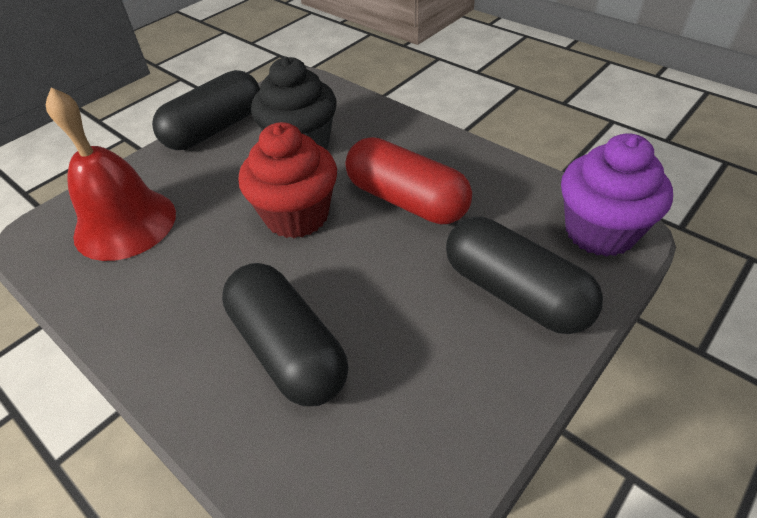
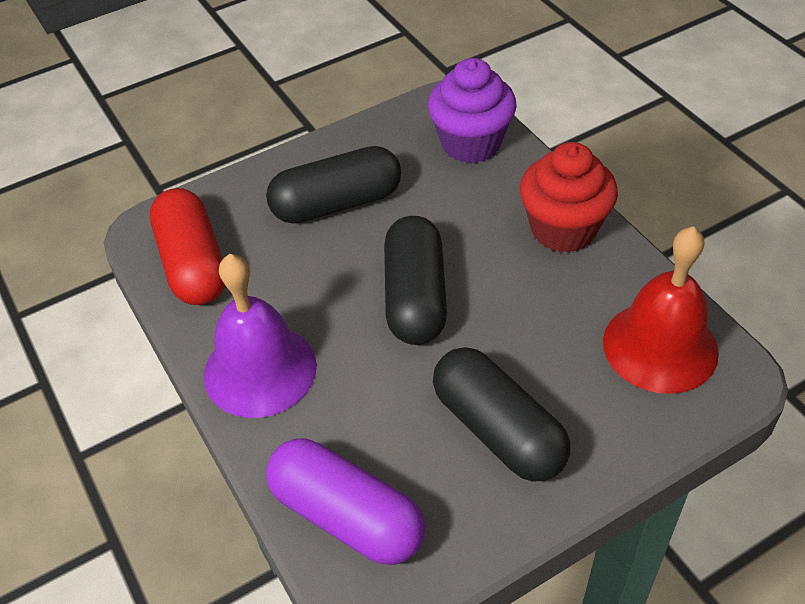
black cupcake: 1 -> 0
purple bell: 0 -> 1
purple capsule: 0 -> 1

